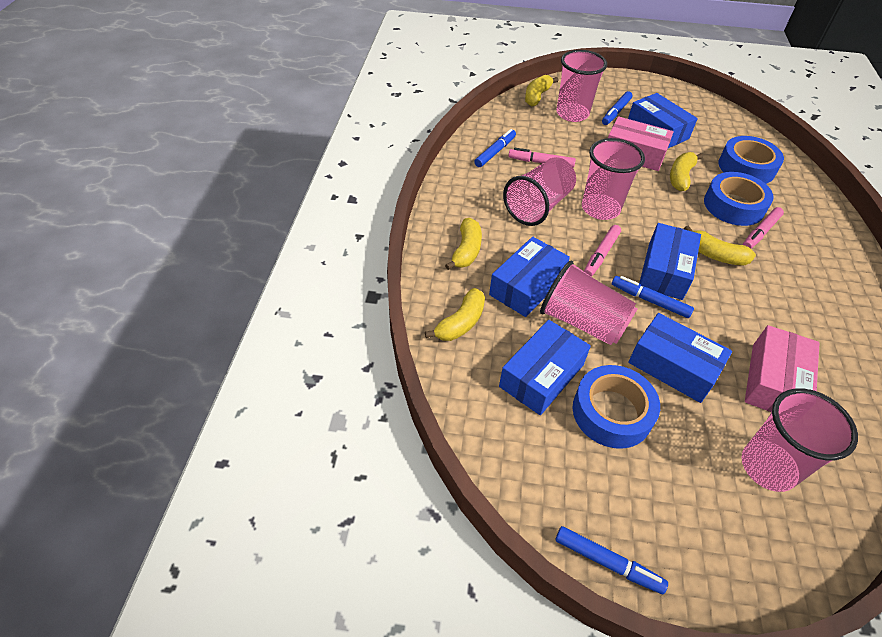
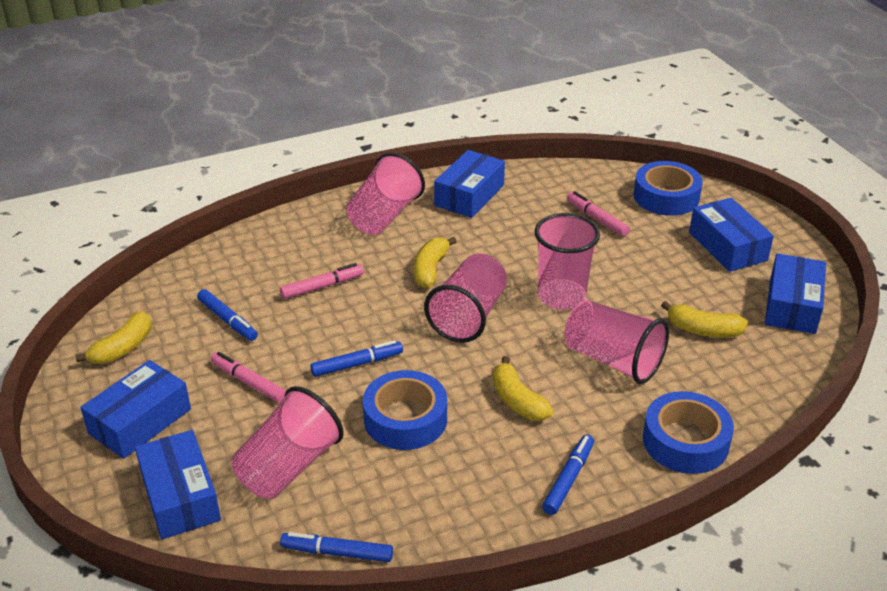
pink box: 2 -> 0
yellow banana: 5 -> 4

